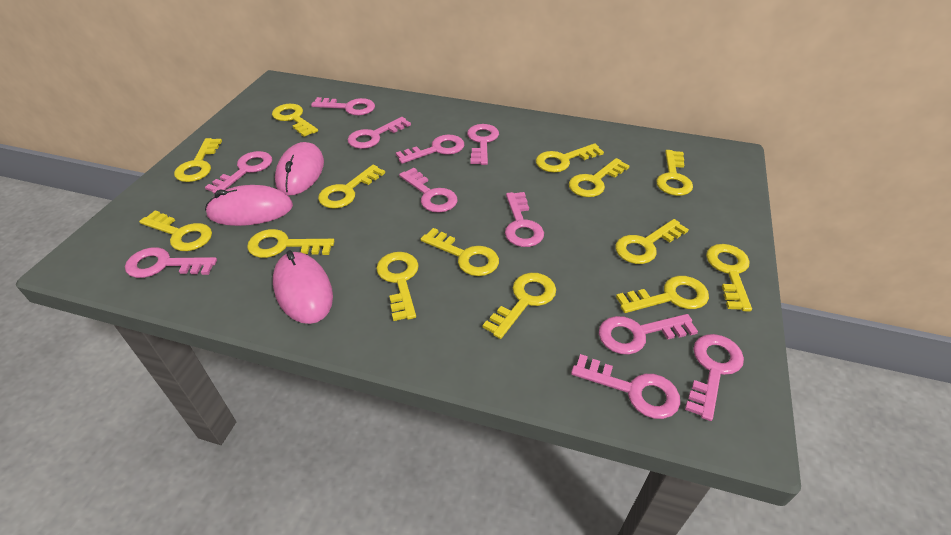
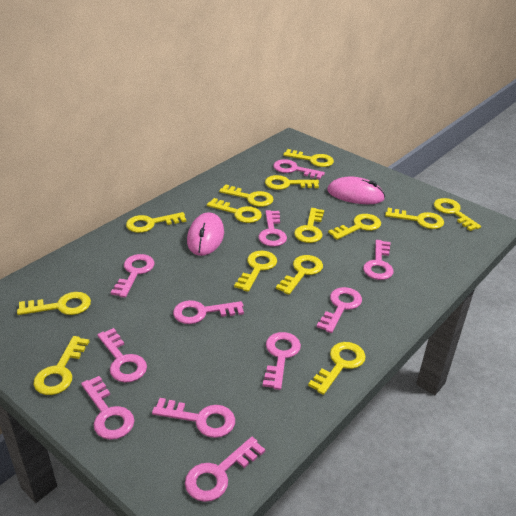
pink mouse: 3 -> 2

